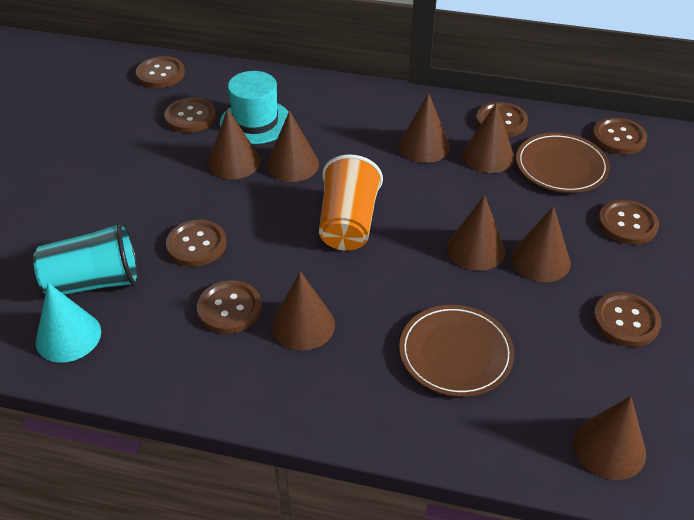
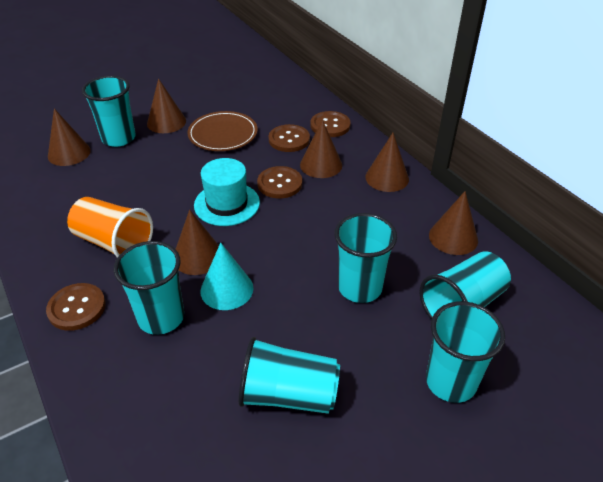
brown button: 8 -> 4
brown cone: 8 -> 6
brown plate: 2 -> 1
turquoise cup: 1 -> 6

